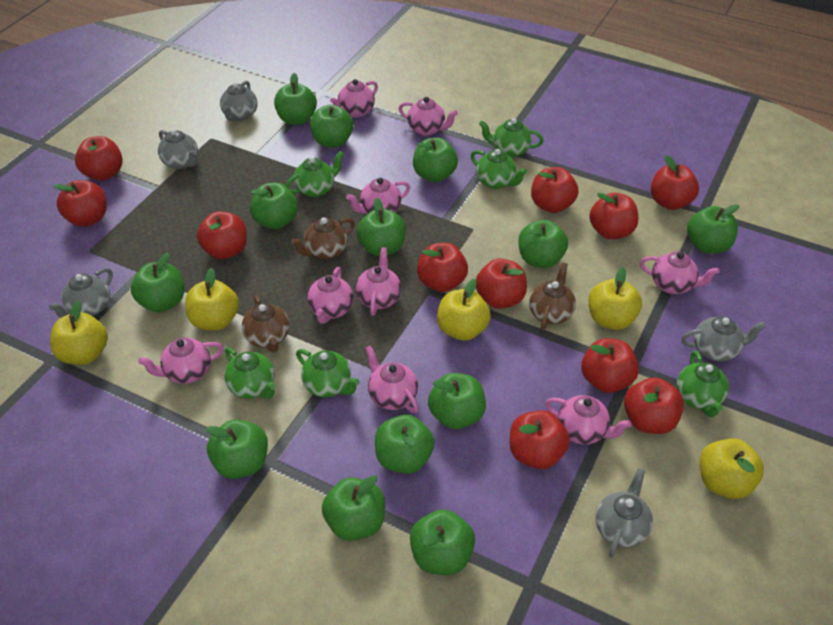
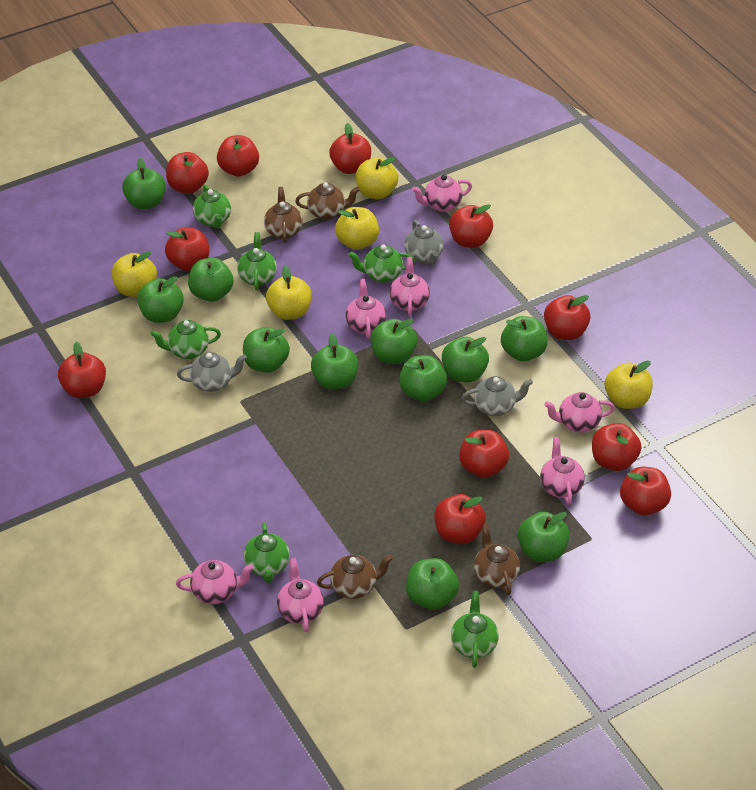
brown teapot: 3 -> 4
green apple: 13 -> 11
grey teapot: 5 -> 3
pink teapot: 9 -> 7

